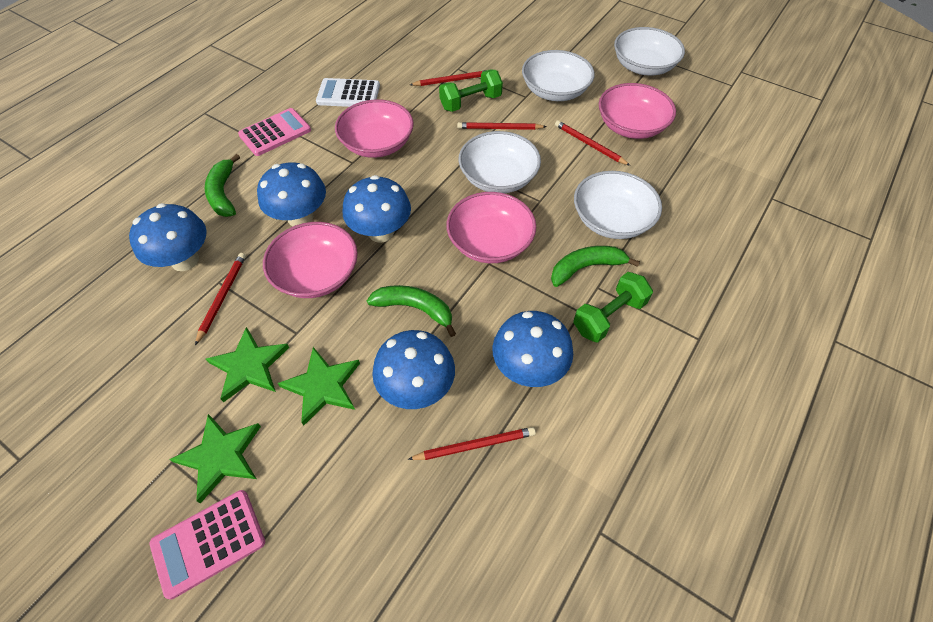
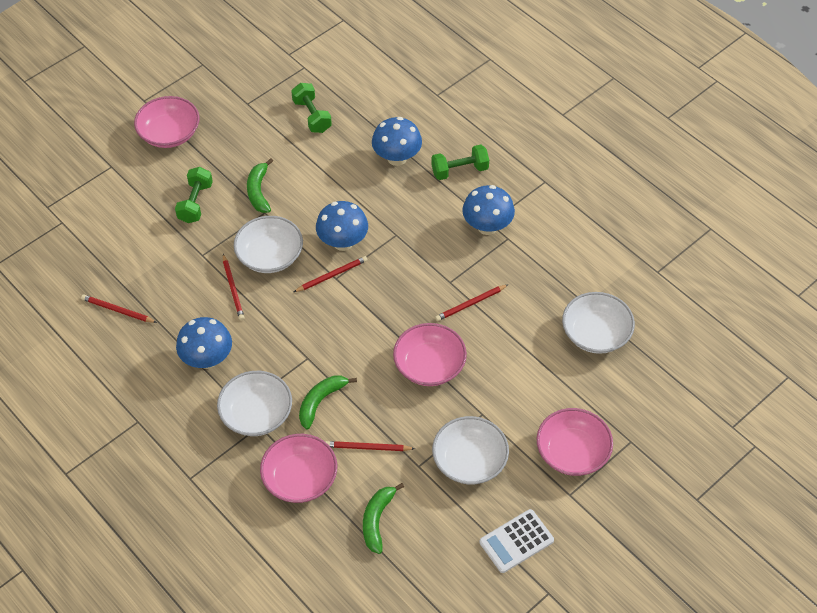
blue mushroom: 5 -> 4
green dumbbell: 2 -> 3
green star: 3 -> 0
pink calculator: 2 -> 0

